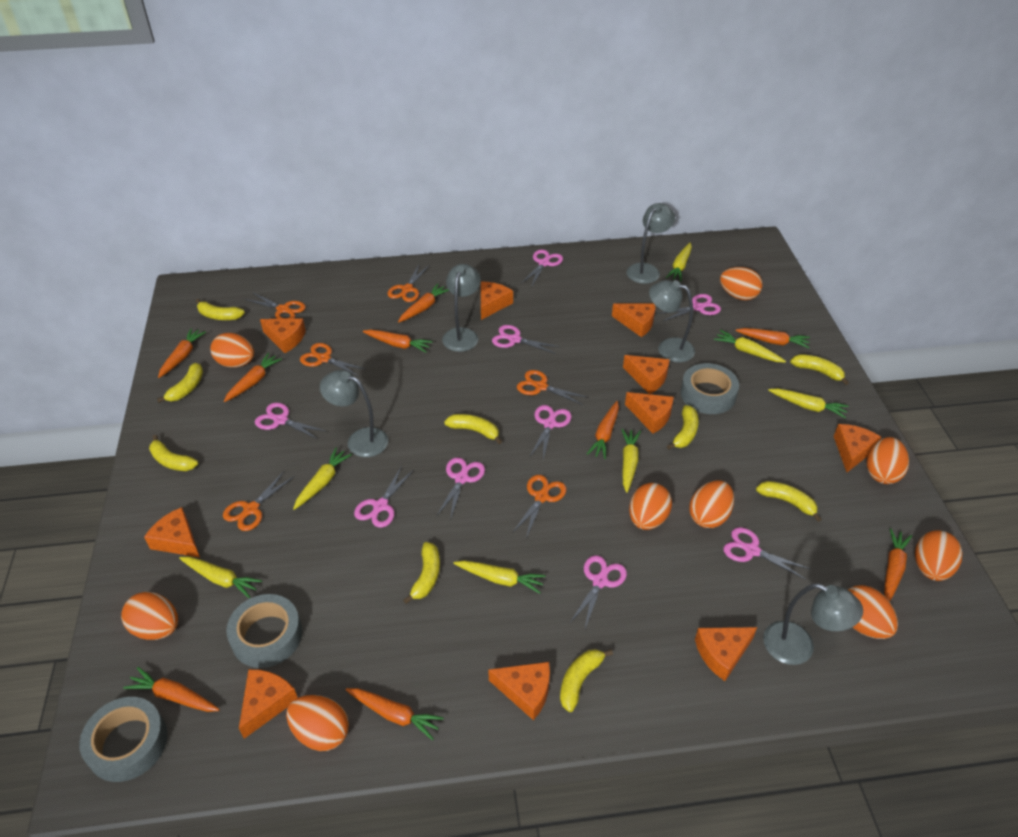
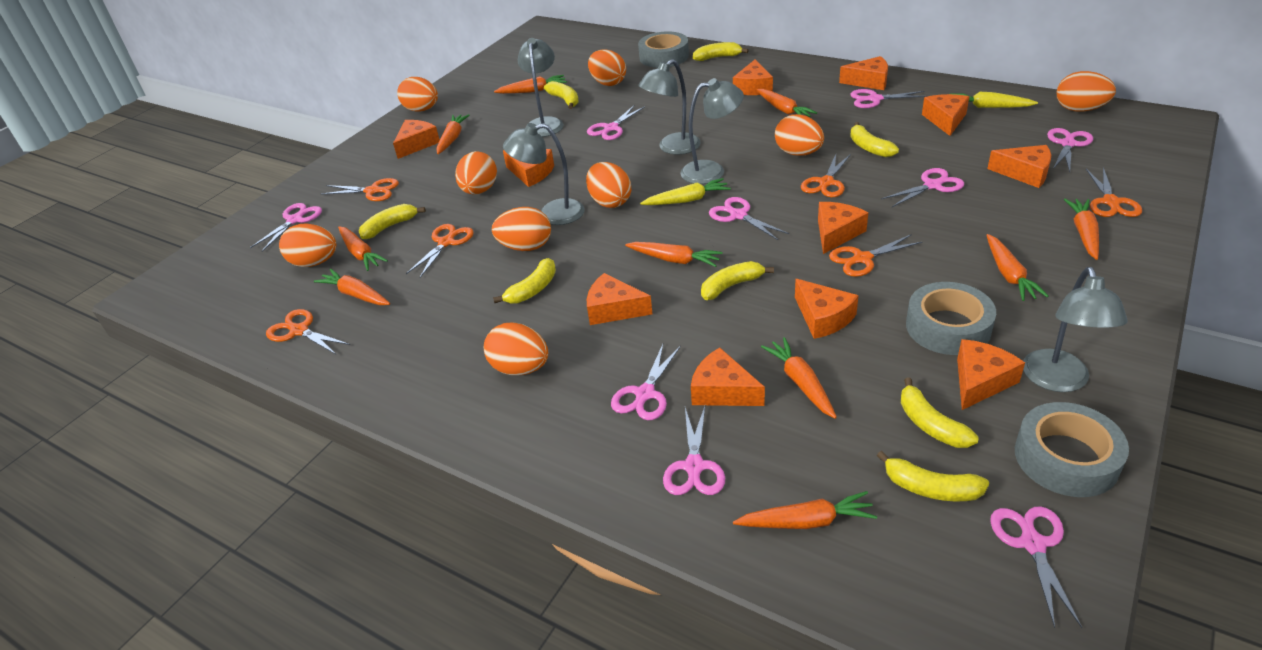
orange carrot: 9 -> 10
orange cheese: 10 -> 11
yellow banana: 9 -> 8
yellow carrot: 7 -> 2

